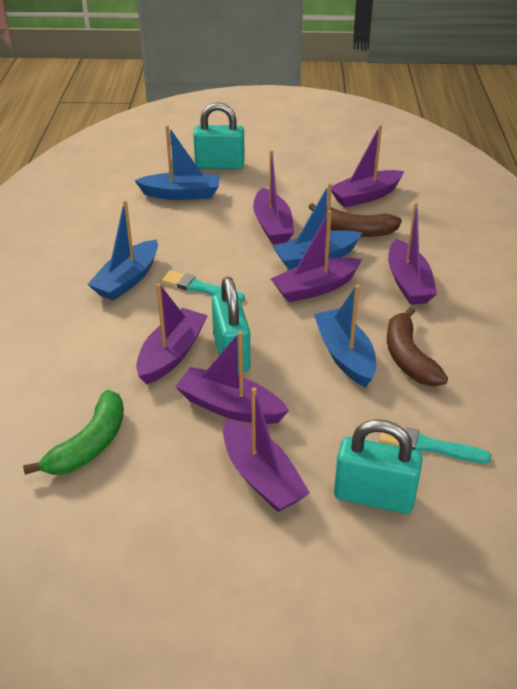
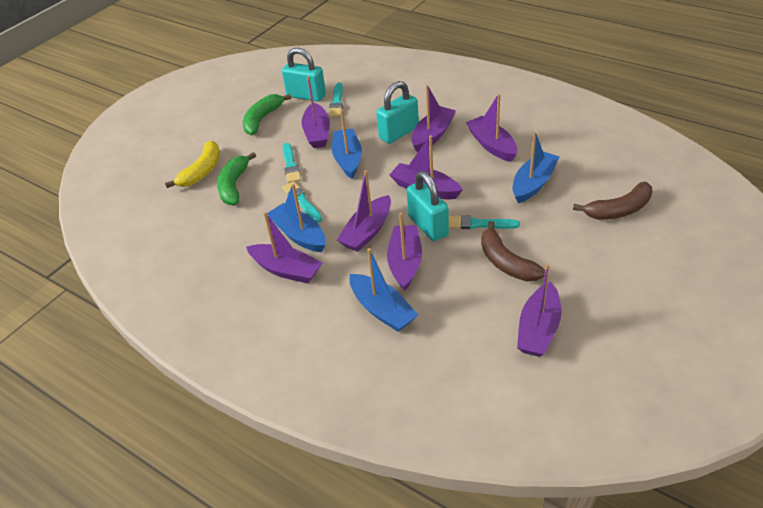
green banana: 1 -> 2
purple boat: 7 -> 8
turquoise brush: 2 -> 4
yellow banana: 0 -> 1

